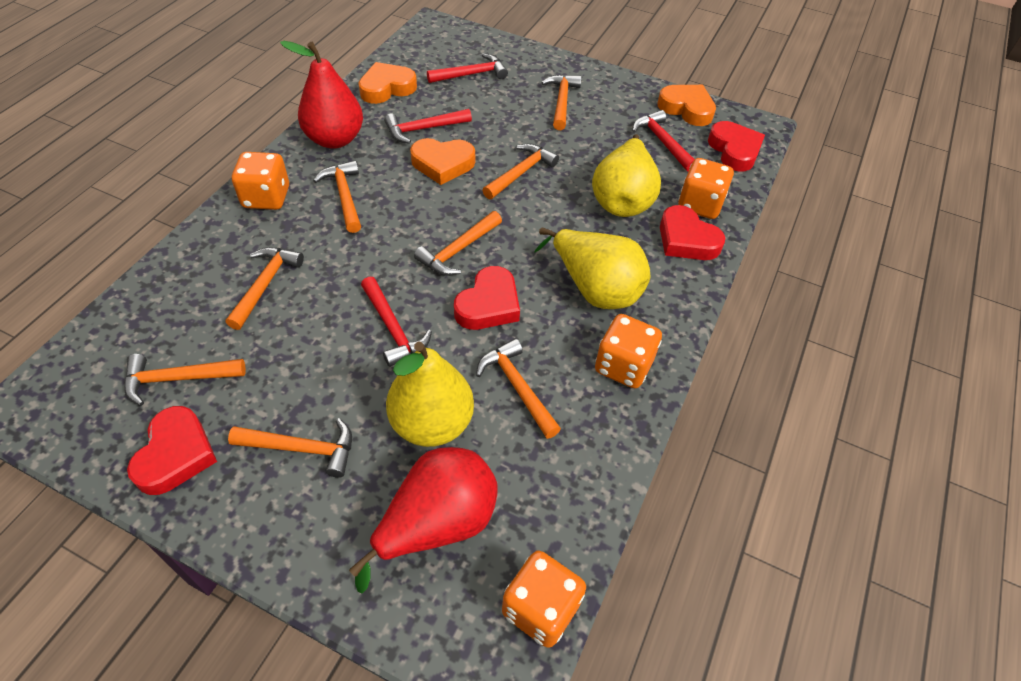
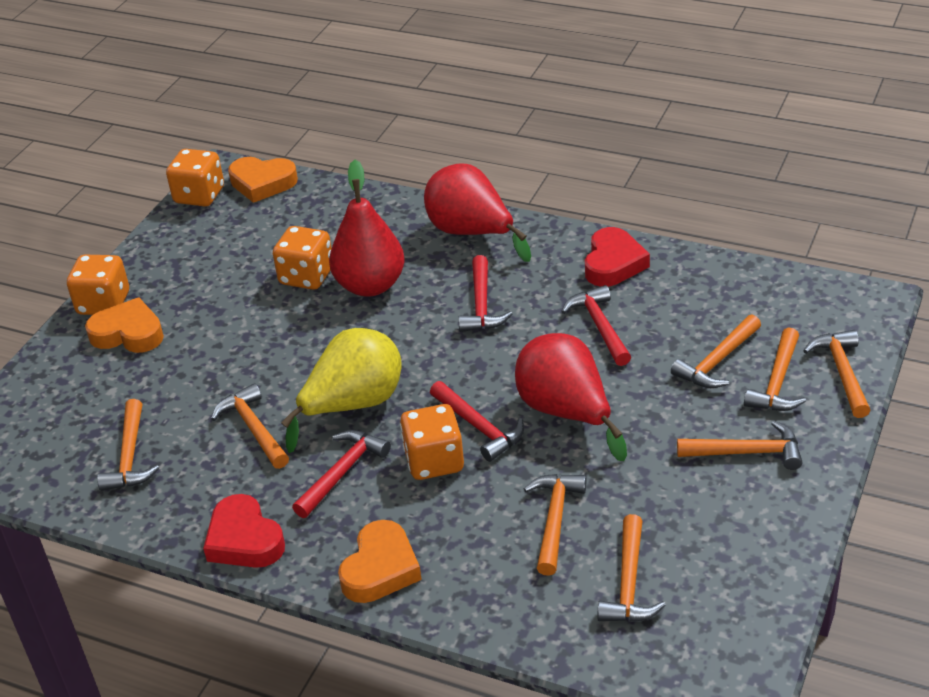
red heart: 4 -> 2
red pear: 2 -> 3
yellow pear: 3 -> 1

